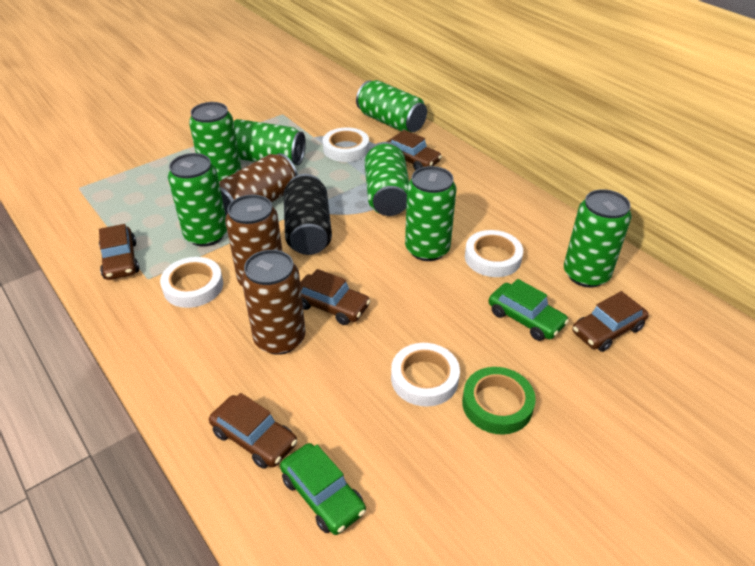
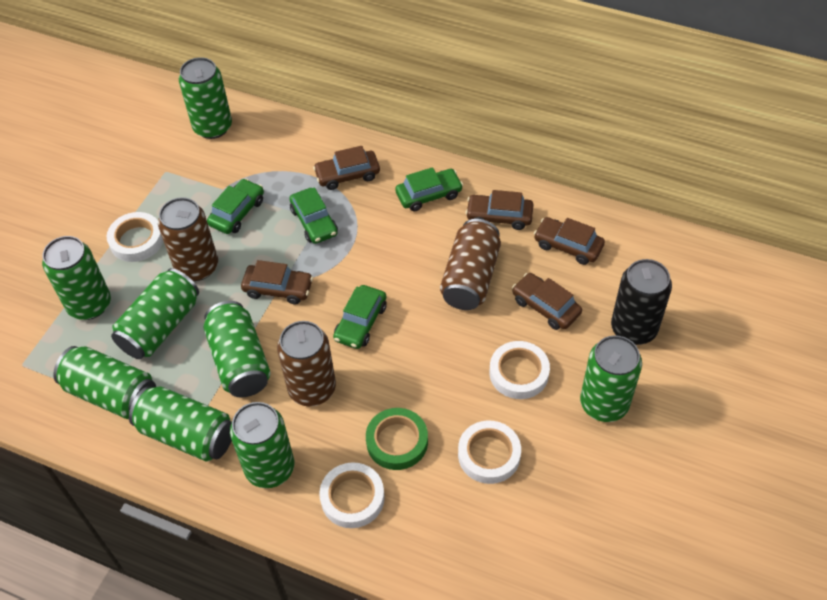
green can: 7 -> 8
green car: 2 -> 4

